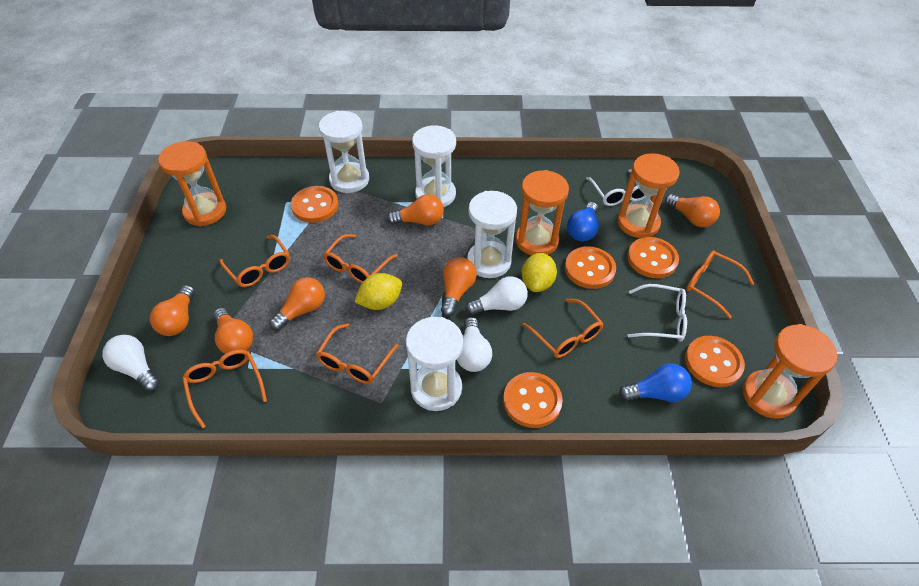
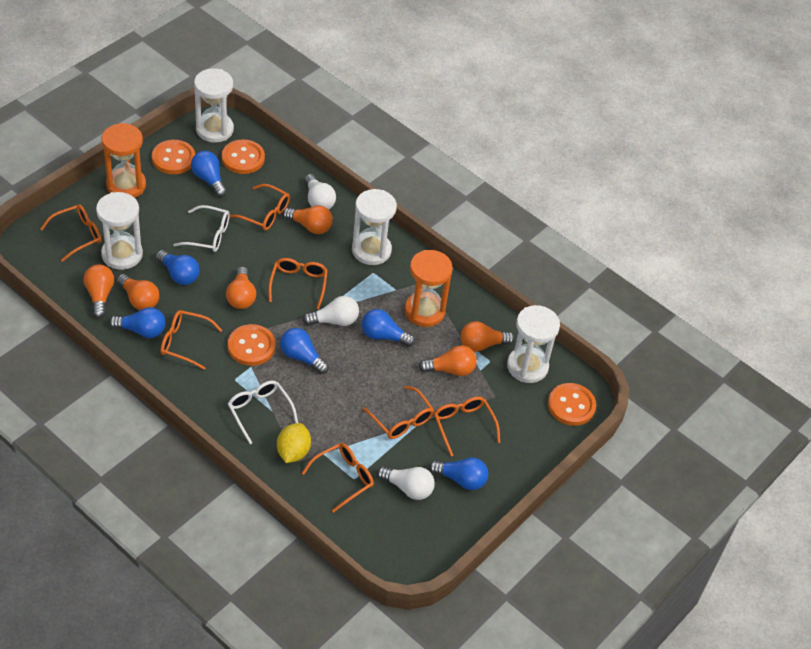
blue light bulb: 2 -> 6
orange button: 5 -> 4
orange glasses: 6 -> 7
orange hourglass: 4 -> 2
yellow lemon: 2 -> 1

